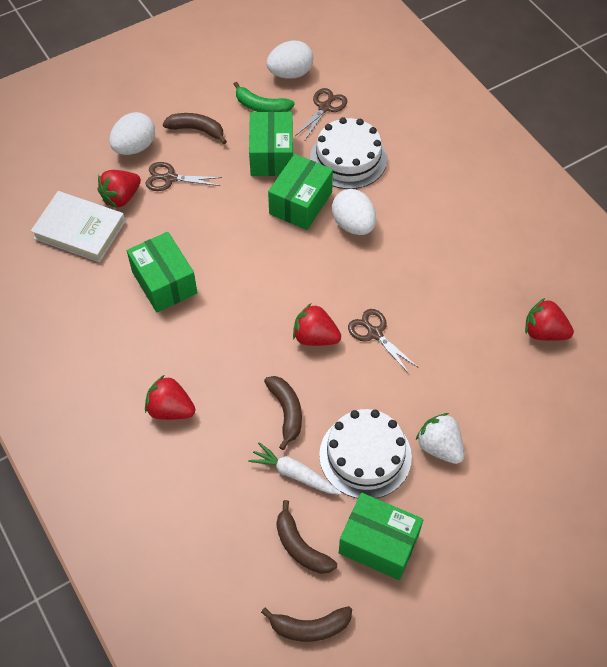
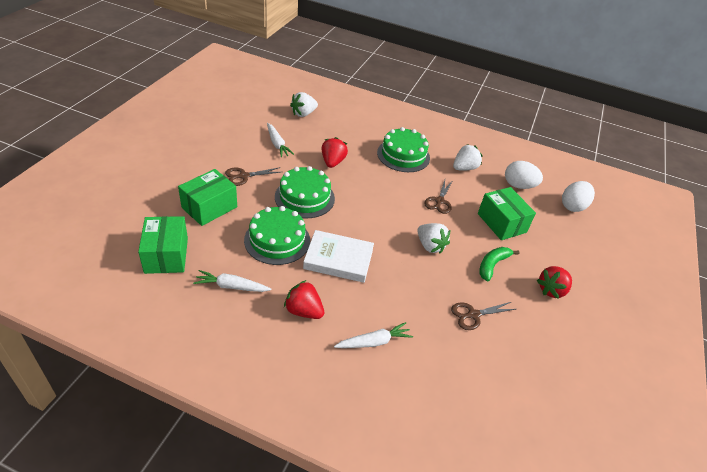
brown banana: 4 -> 0
green box: 4 -> 3
green cake: 0 -> 3
red strawberry: 4 -> 3
white cake: 2 -> 0
white carrot: 1 -> 3
white egg: 3 -> 2
white strawberry: 1 -> 3

